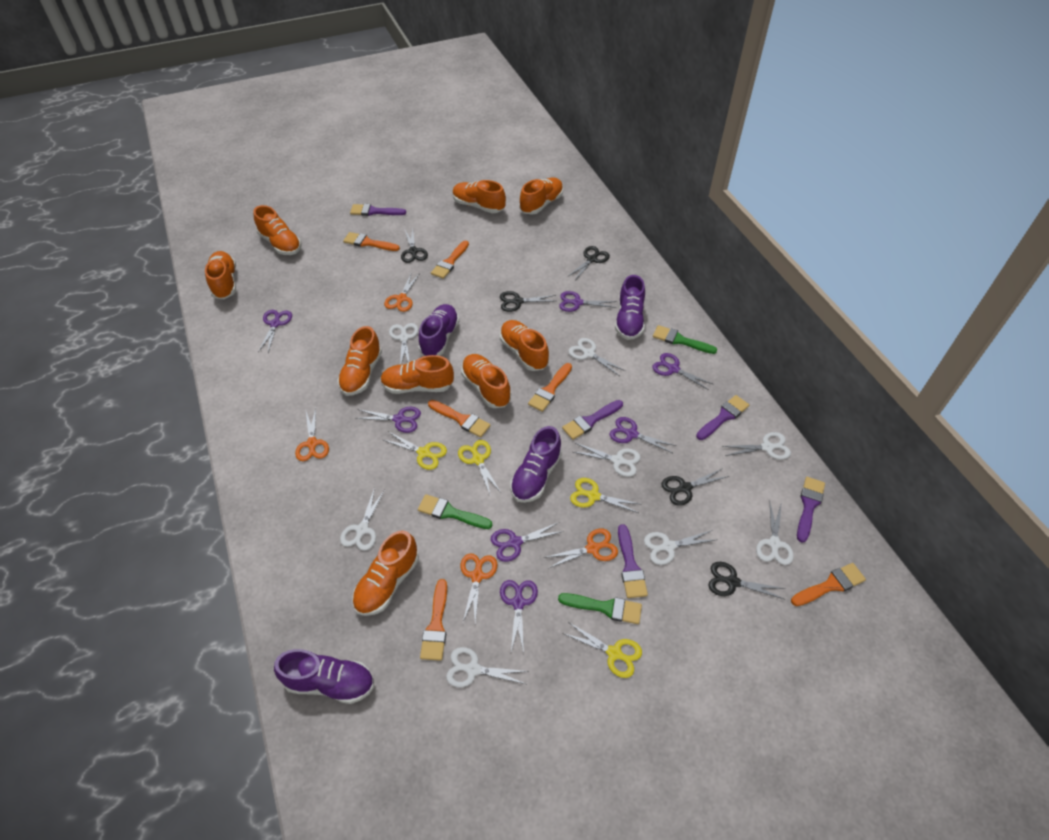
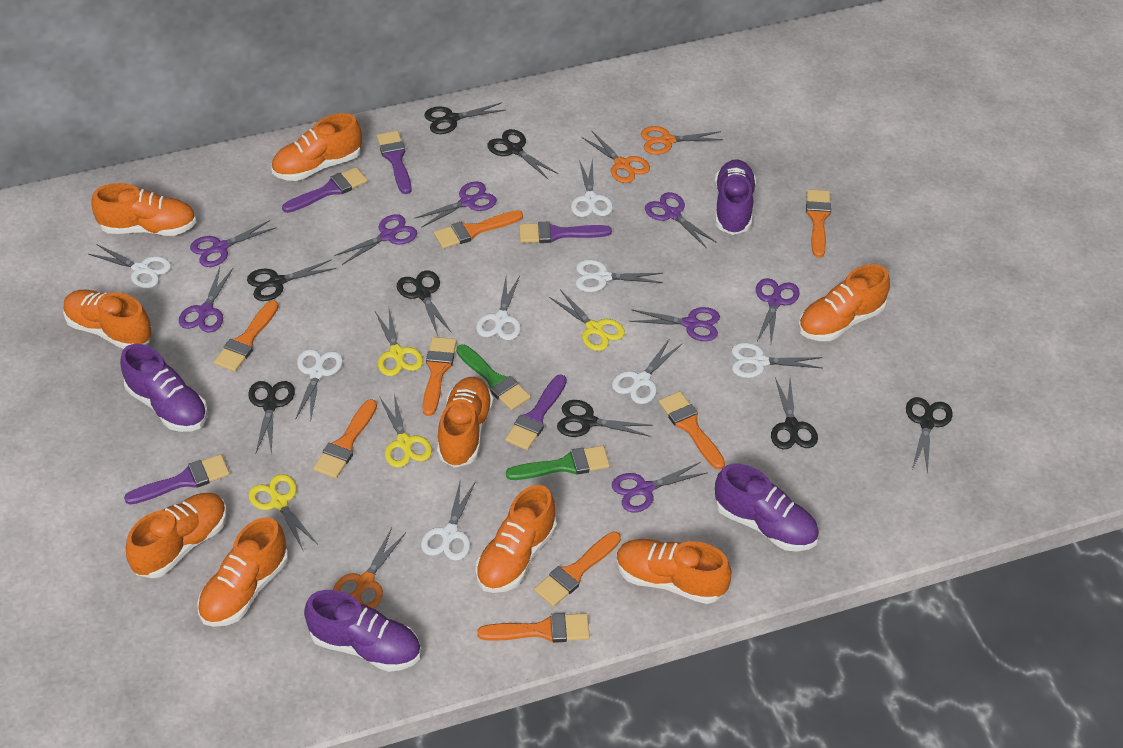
black scissors: 5 -> 8
green brush: 3 -> 2
orange brush: 6 -> 8
orange scissors: 4 -> 3
purple scissors: 7 -> 8

